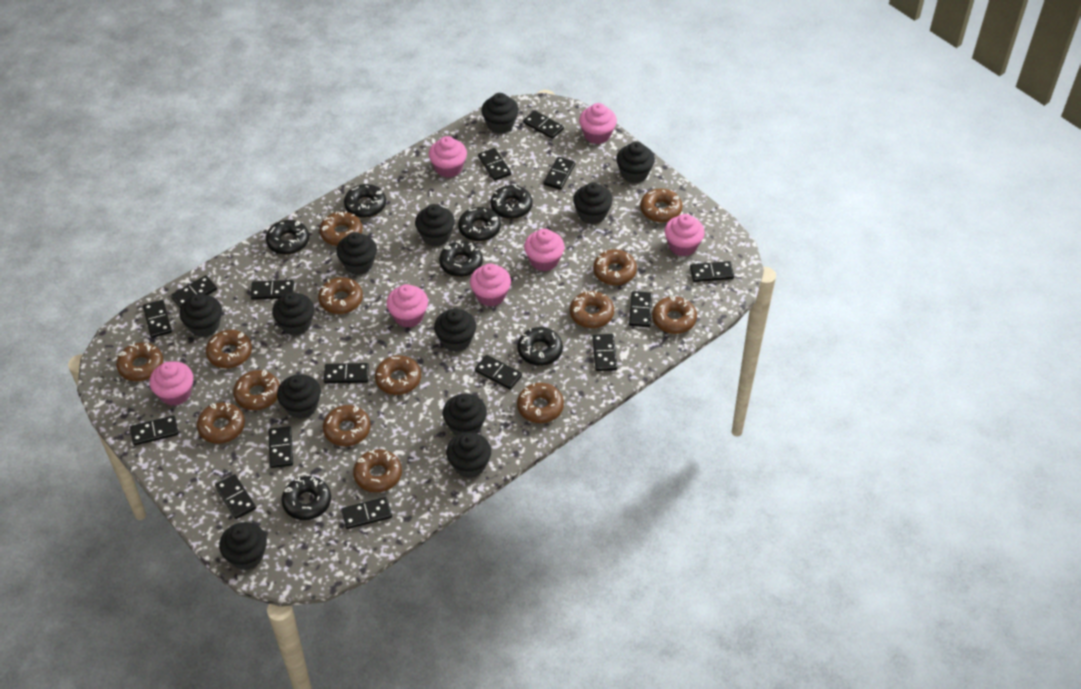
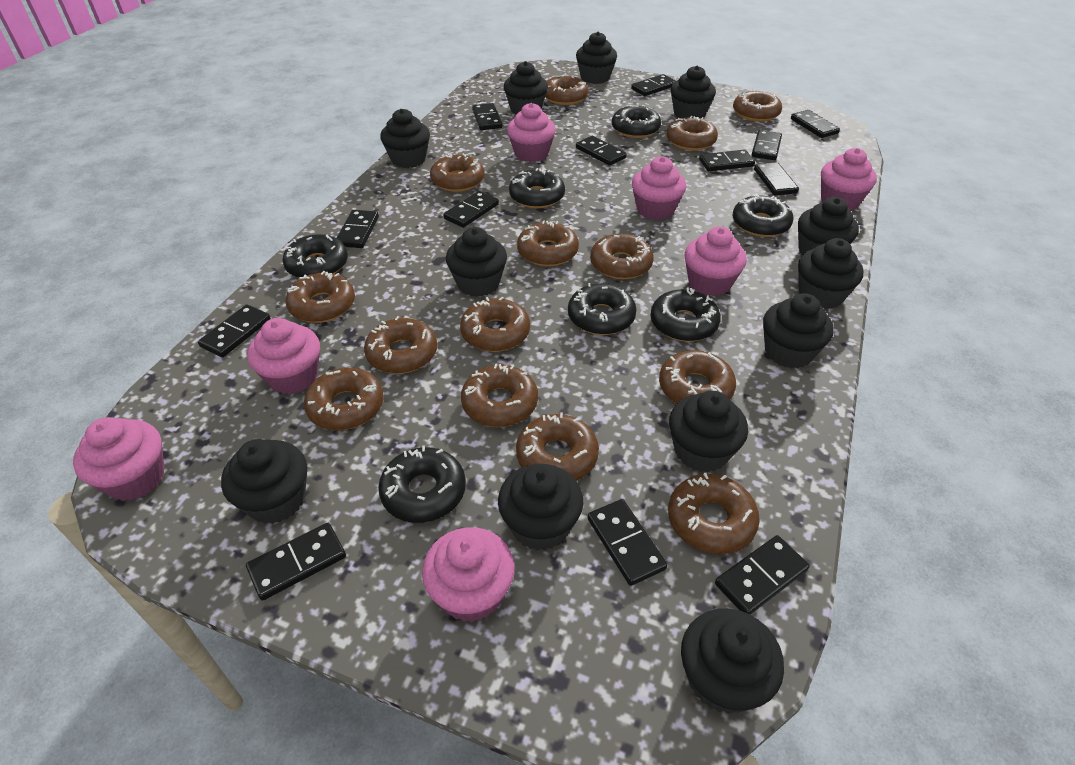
black domino: 15 -> 13

